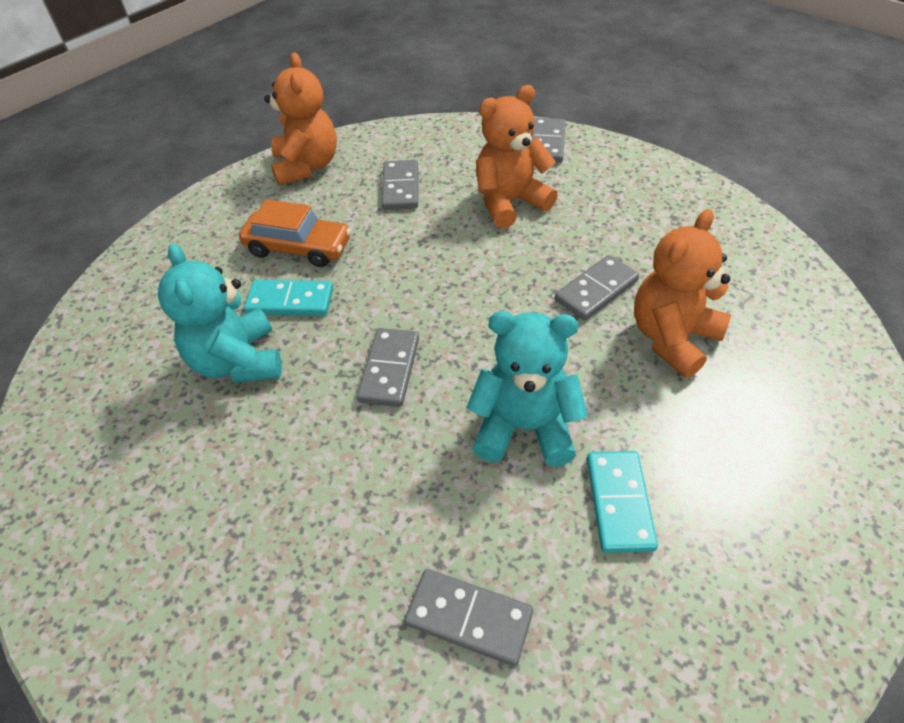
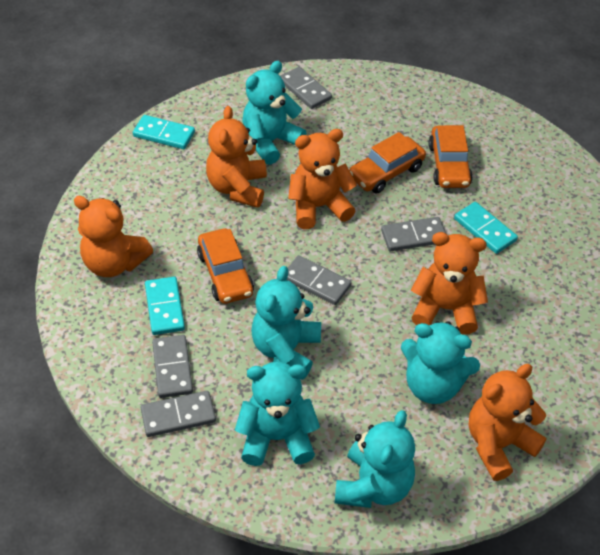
orange car: 1 -> 3
orange teddy bear: 3 -> 5
turquoise domino: 2 -> 3
turquoise teddy bear: 2 -> 5

